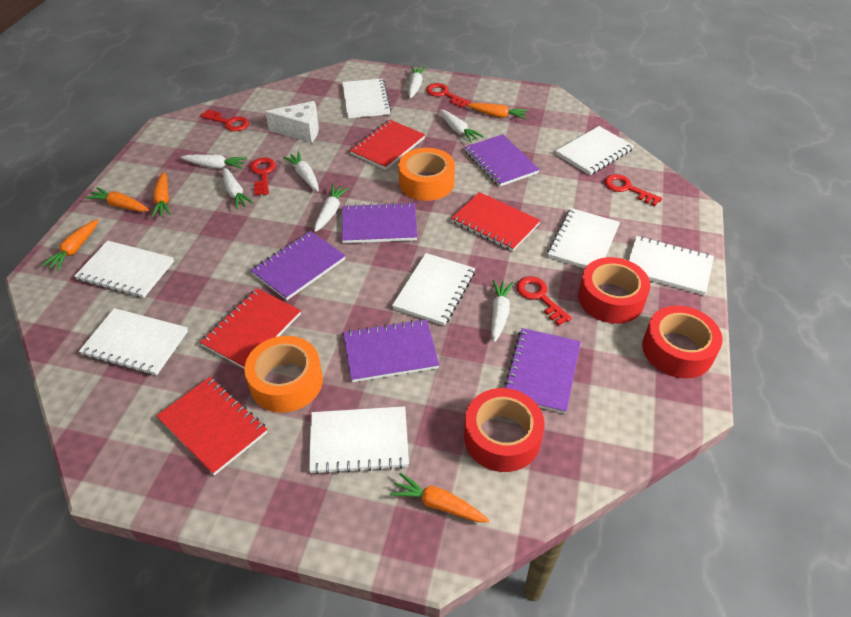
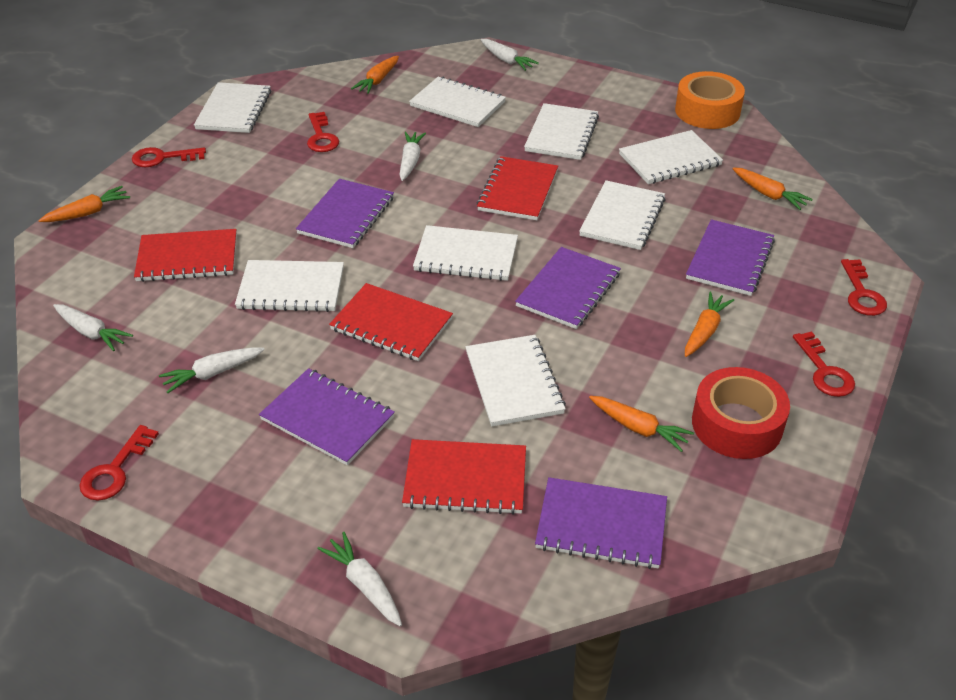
orange tape: 2 -> 1
red tape: 3 -> 1
white carrot: 7 -> 5
white cheese: 1 -> 0

